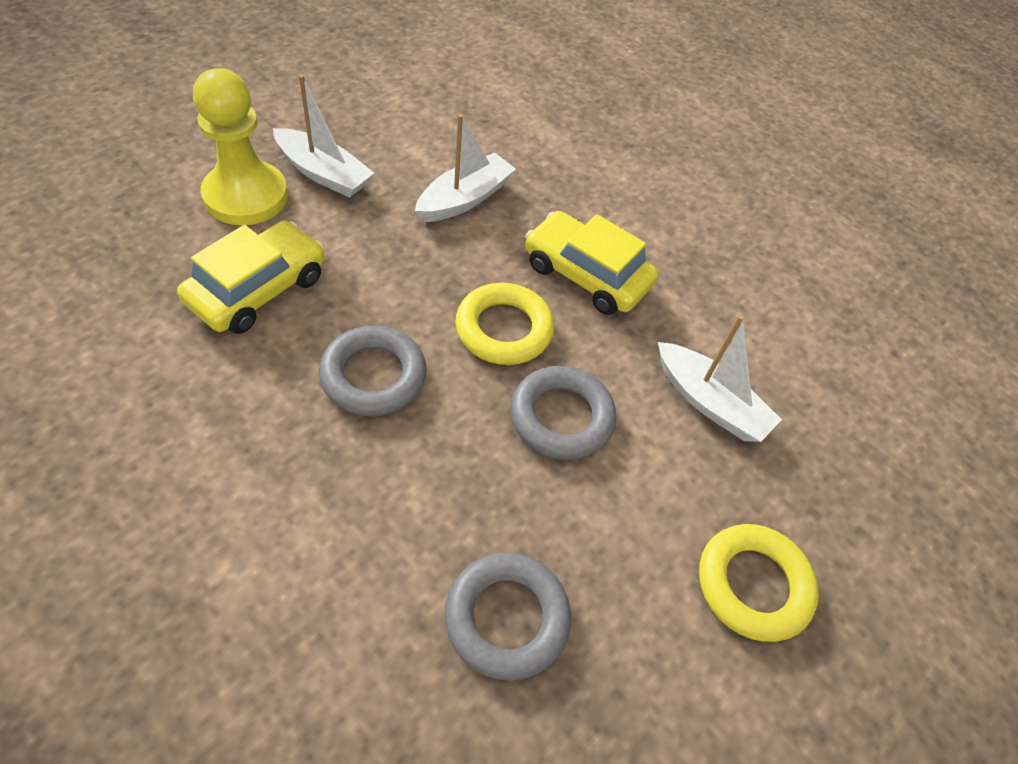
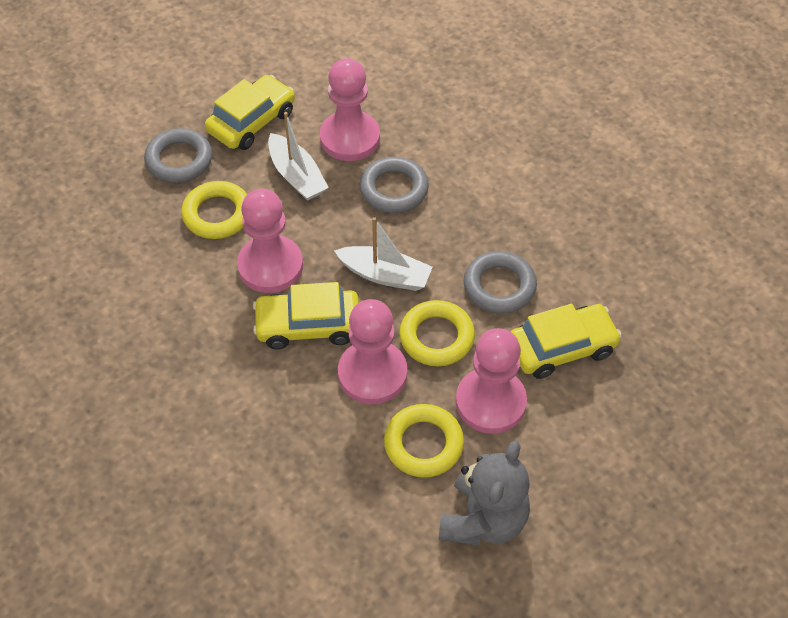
grey teddy bear: 0 -> 1
pink pawn: 0 -> 4
white boat: 3 -> 2
yellow car: 2 -> 3
yellow pawn: 1 -> 0
yellow ring: 2 -> 3

